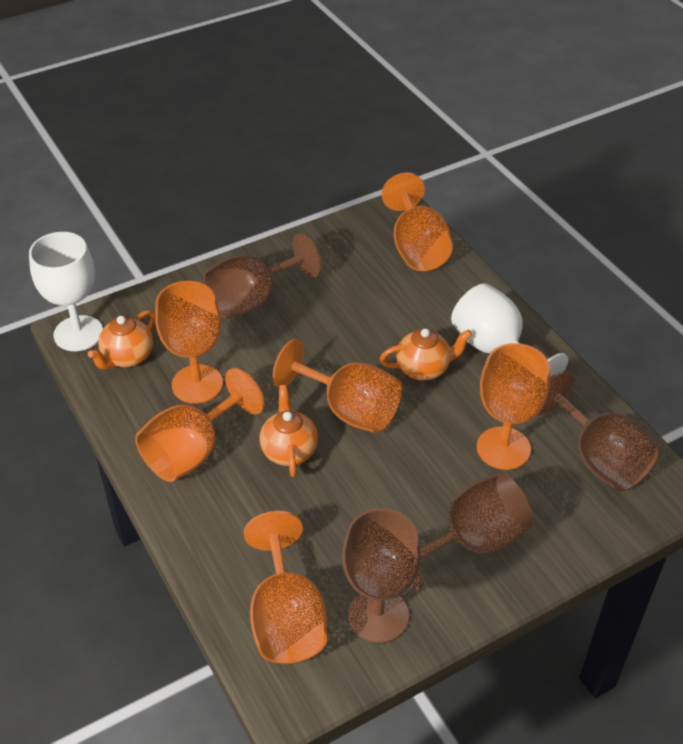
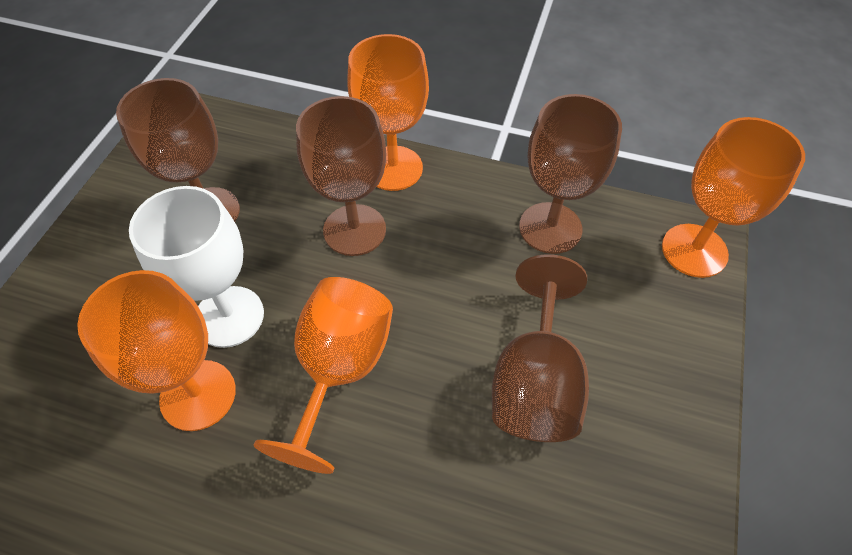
orange goblet: 6 -> 4
orange teapot: 3 -> 0
white goblet: 2 -> 1

